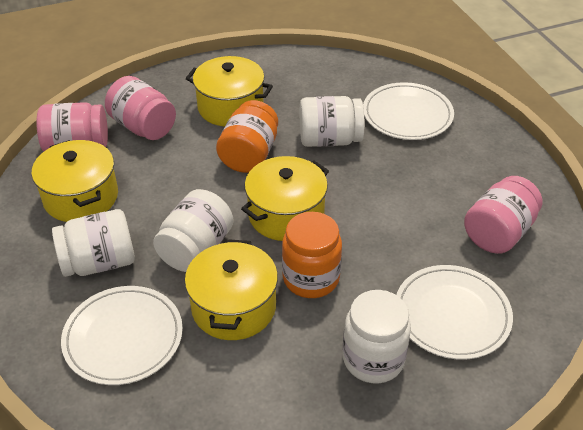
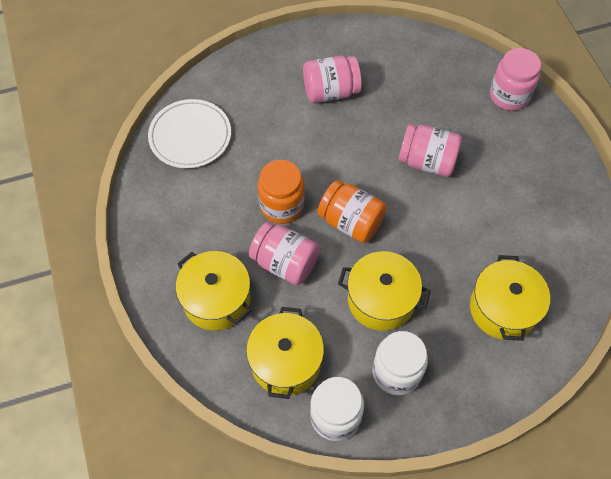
pink jar: 3 -> 4
white jar: 4 -> 2
white plate: 3 -> 1

